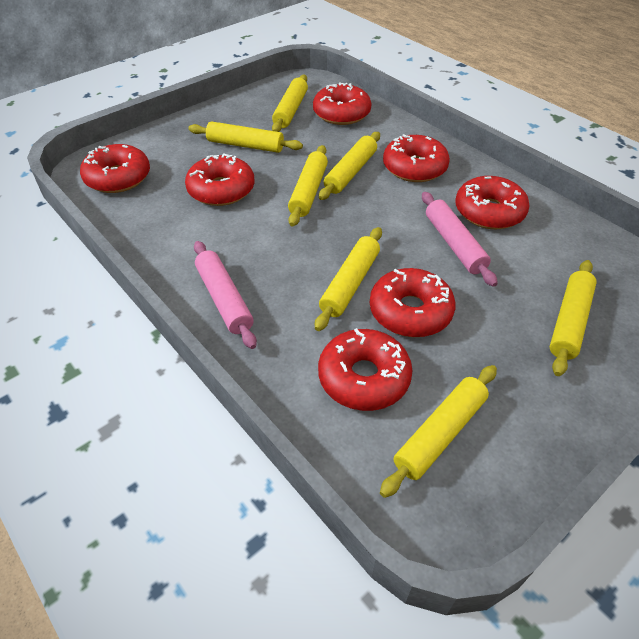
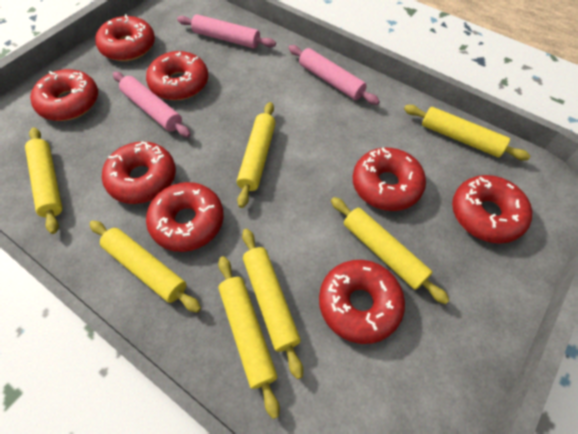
pink rolling pin: 2 -> 3
red donut: 7 -> 8

